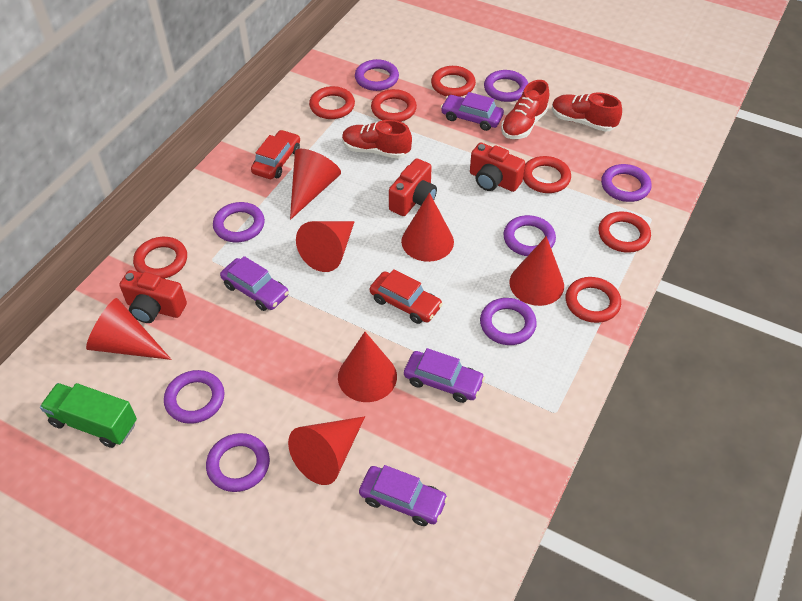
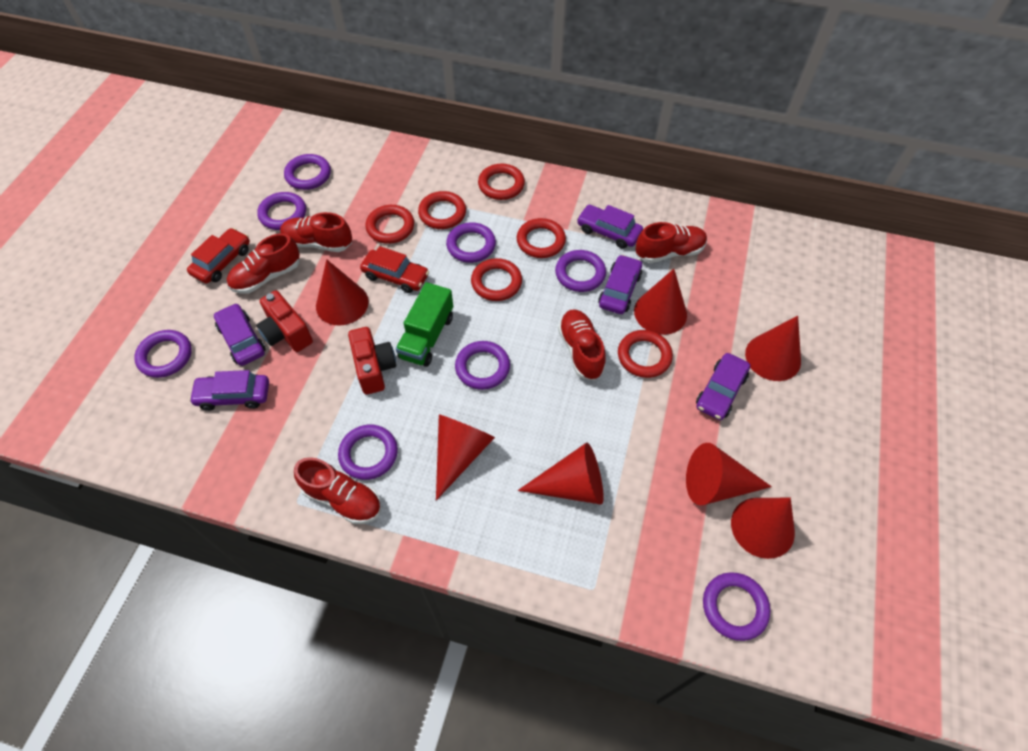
purple car: 4 -> 5
red camera: 3 -> 2
red ring: 7 -> 6
red shoe: 3 -> 5

